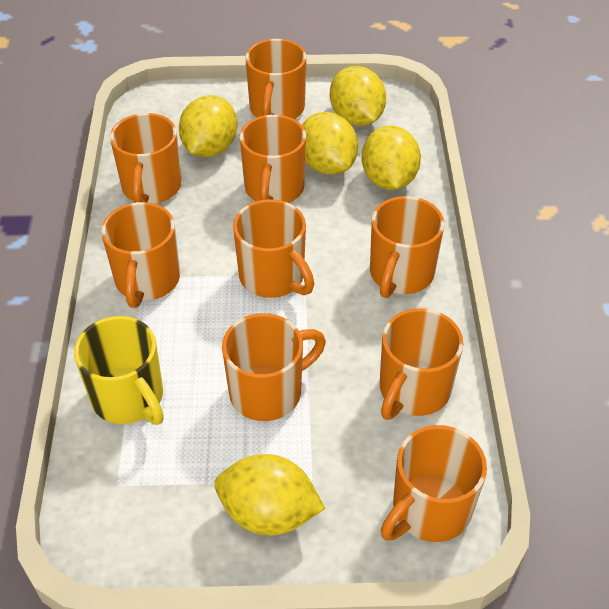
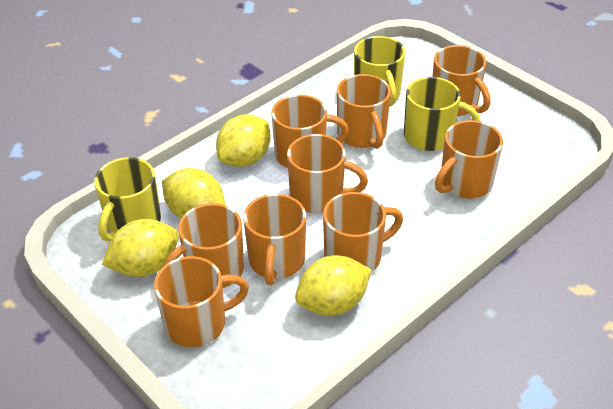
yellow lemon: 5 -> 4
yellow mug: 1 -> 3

